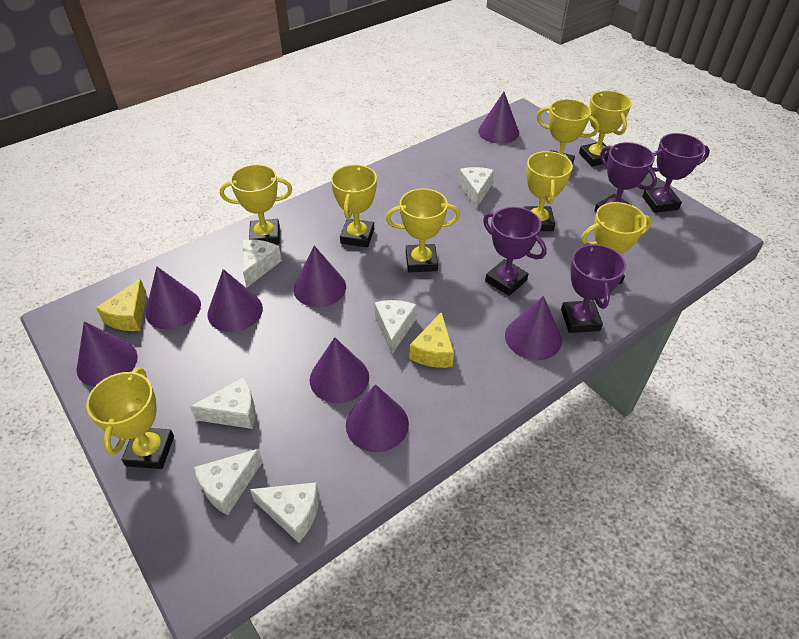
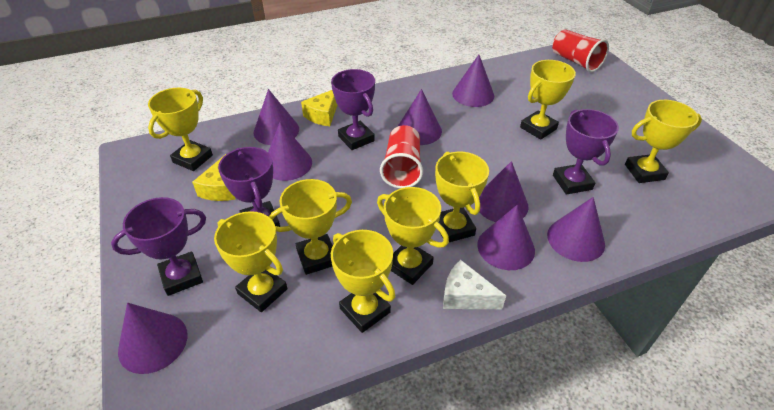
red cup: 0 -> 2
white cheese: 6 -> 1

